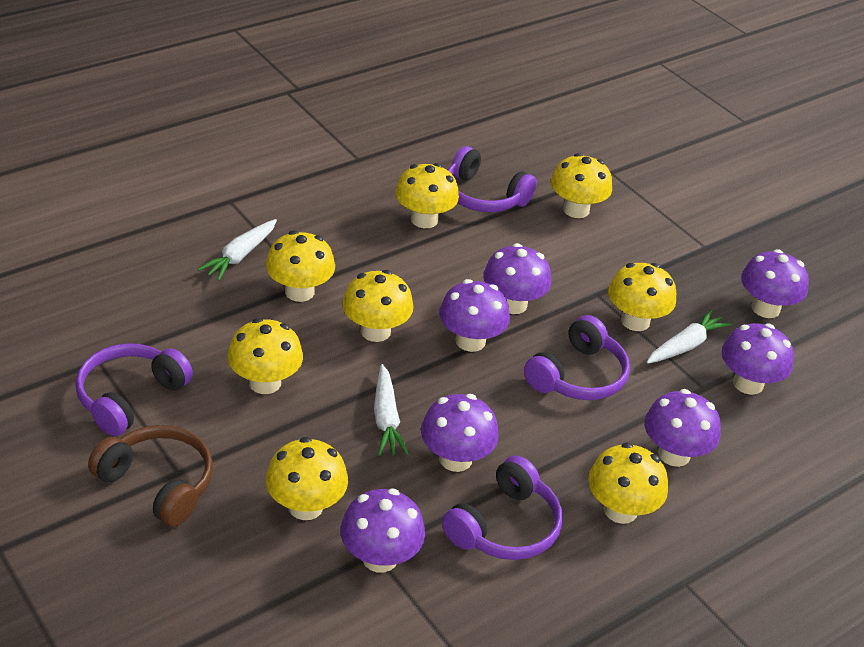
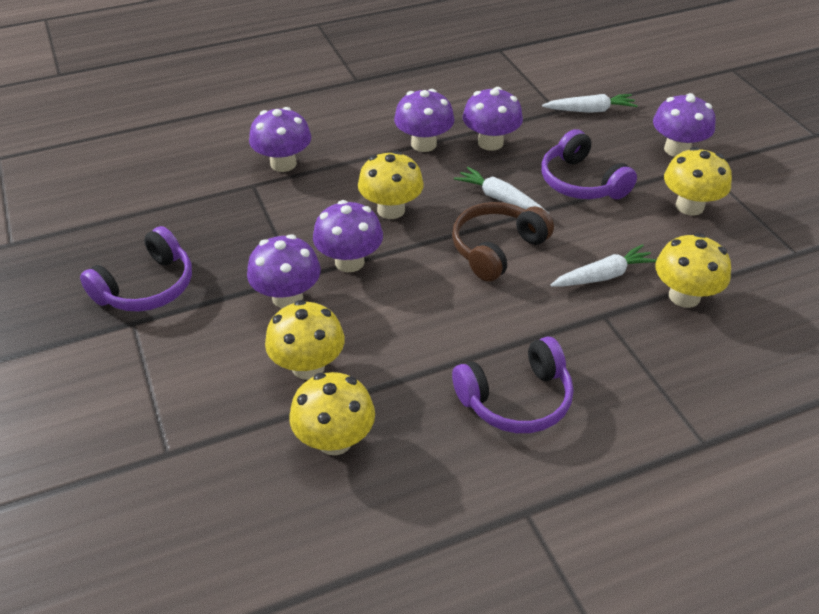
purple headphones: 4 -> 3
purple mushroom: 7 -> 6
yellow mushroom: 8 -> 5

